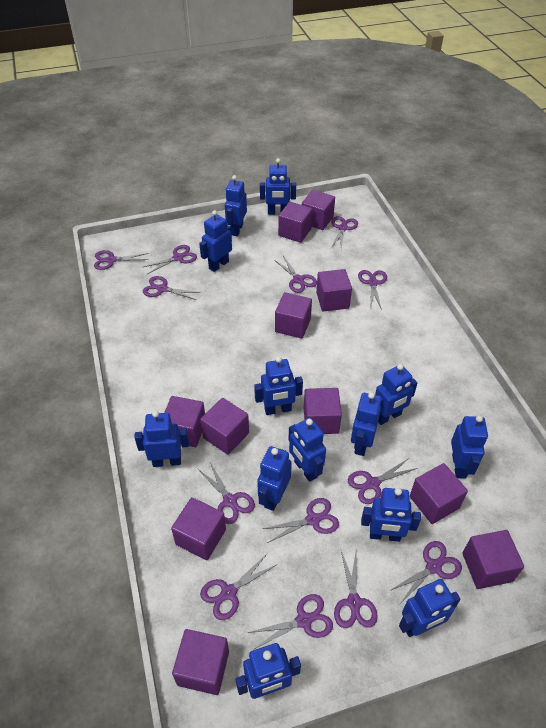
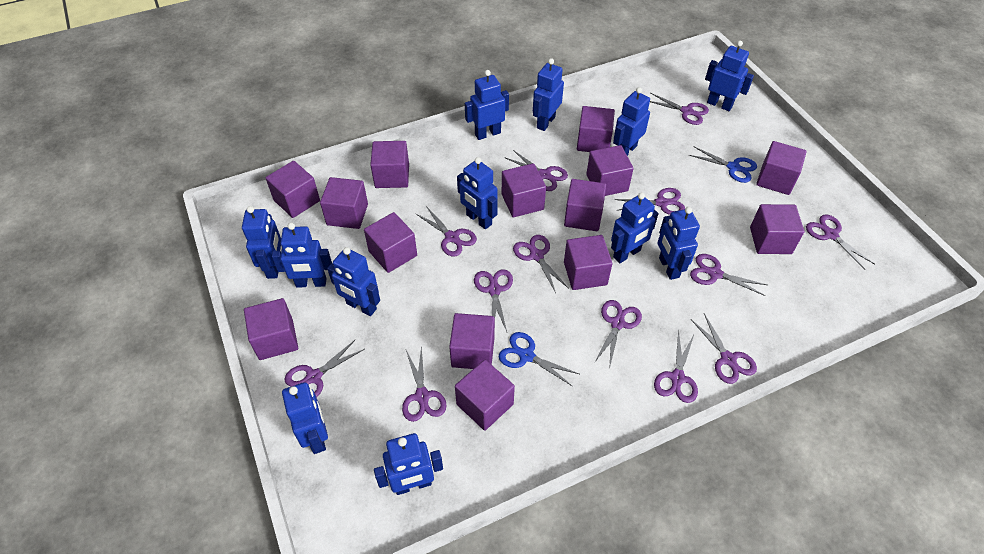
blue robot: 13 -> 12
blue scissors: 0 -> 2
purple cube: 11 -> 14

